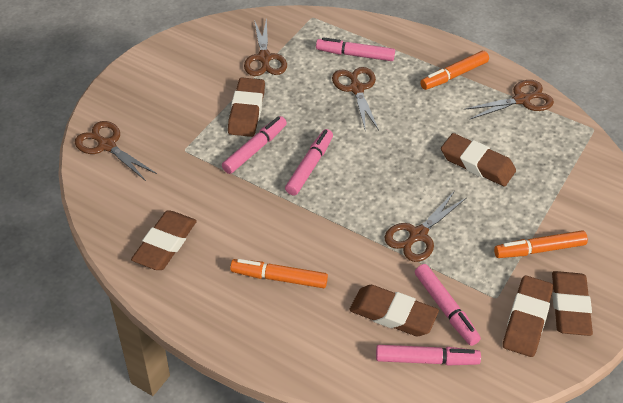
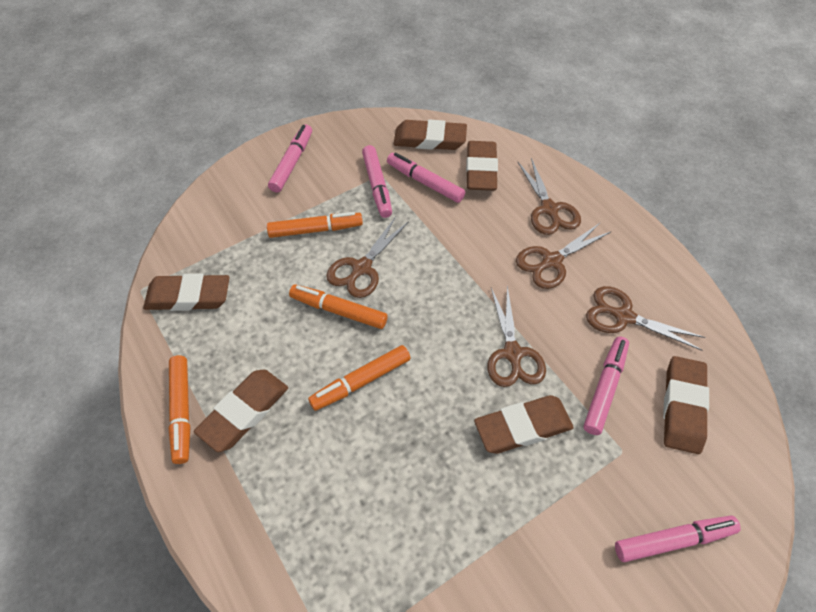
orange marker: 3 -> 4

